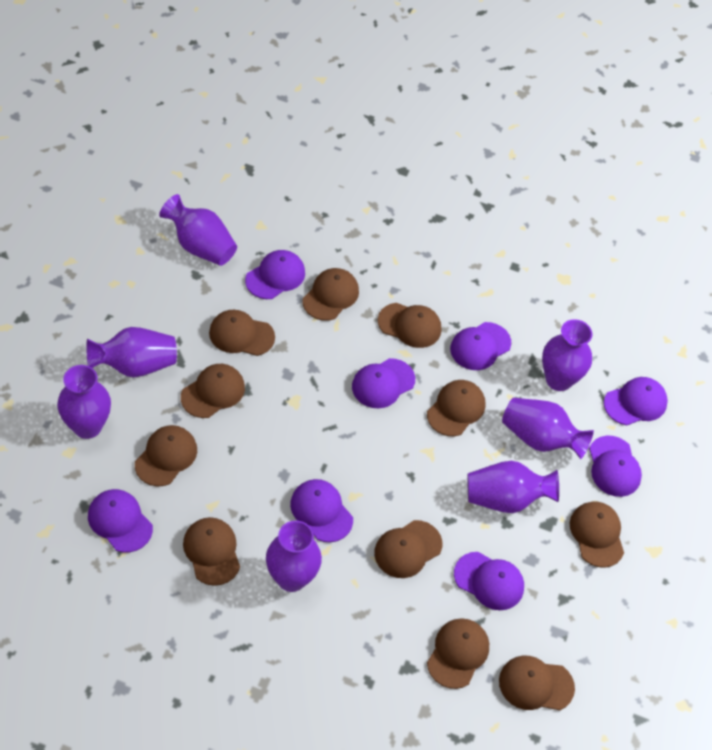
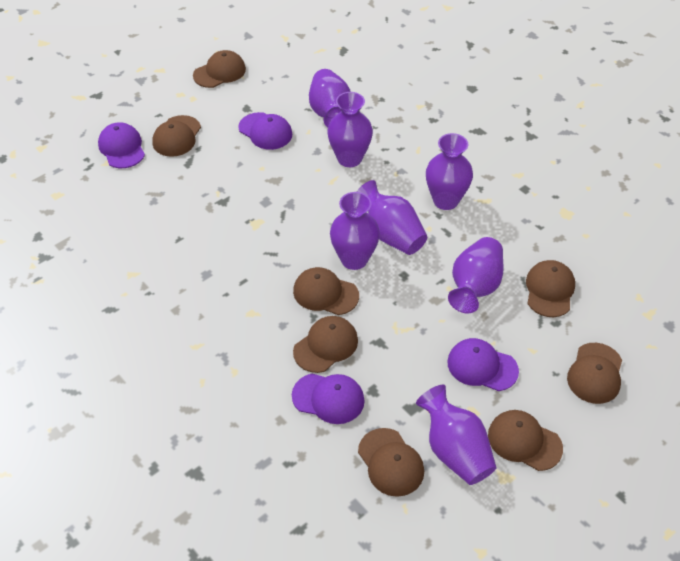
brown cap: 11 -> 8
purple cap: 8 -> 4

